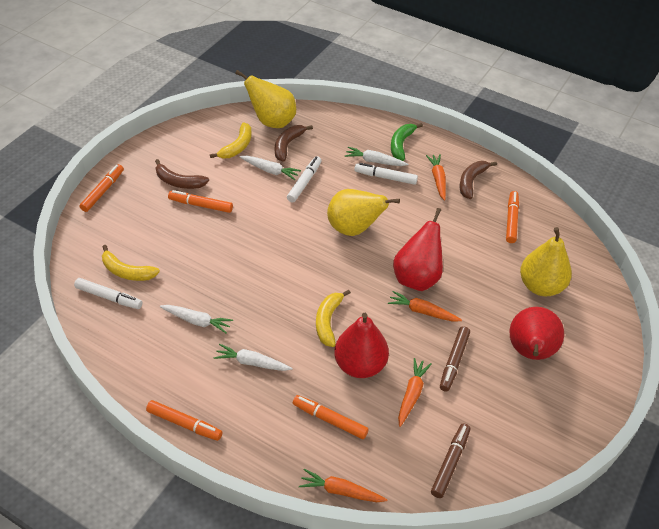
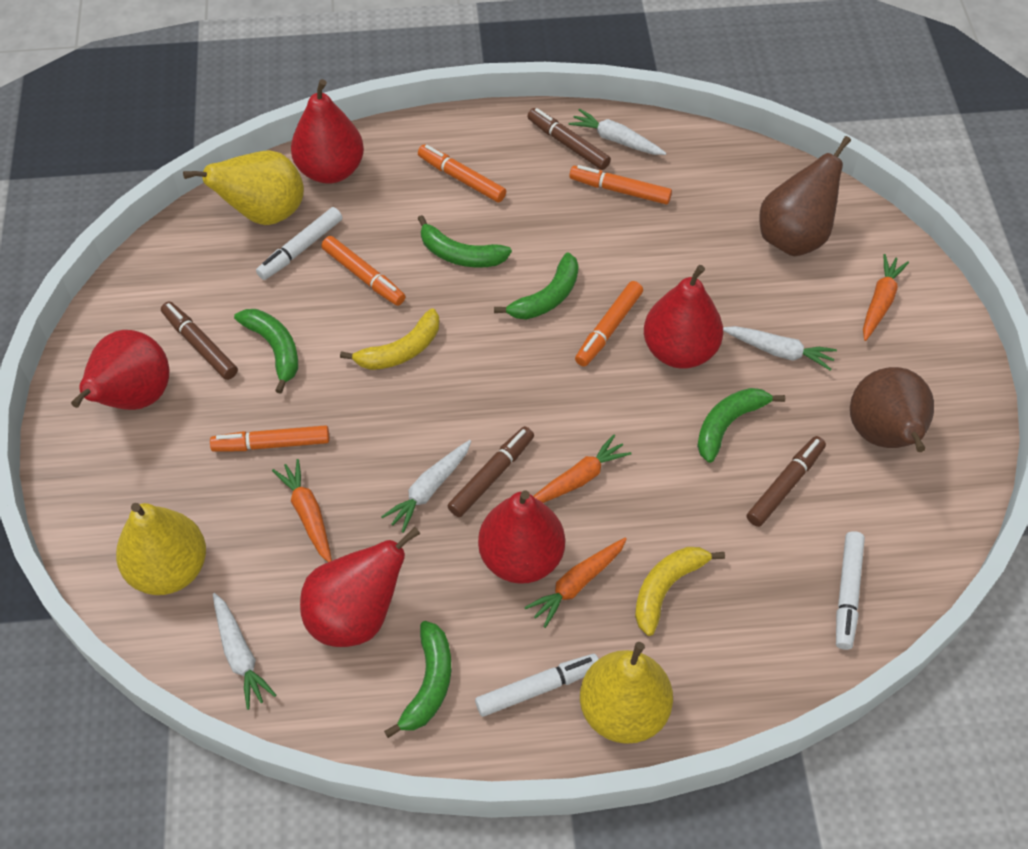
brown banana: 3 -> 0
brown marker: 2 -> 4
brown pear: 0 -> 2
green banana: 1 -> 5
red pear: 3 -> 5
yellow banana: 3 -> 2

